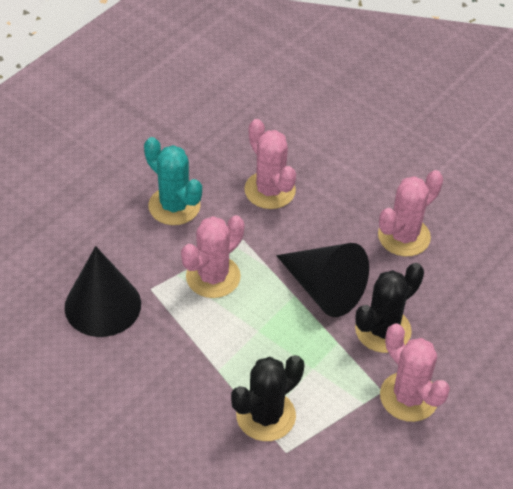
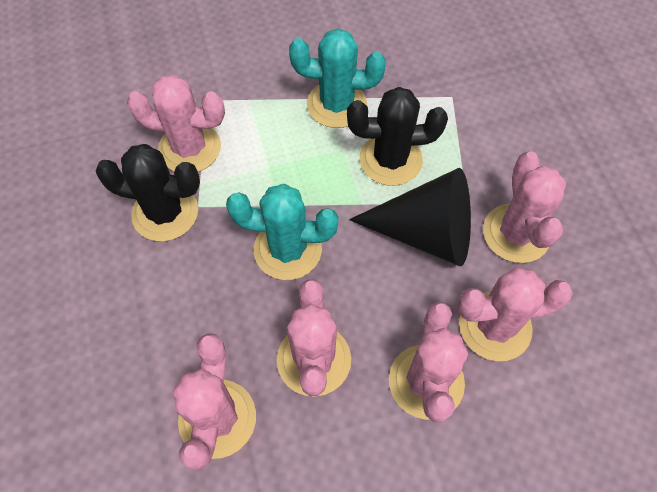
black cone: 2 -> 1
pink cactus: 4 -> 6
turquoise cactus: 1 -> 2

